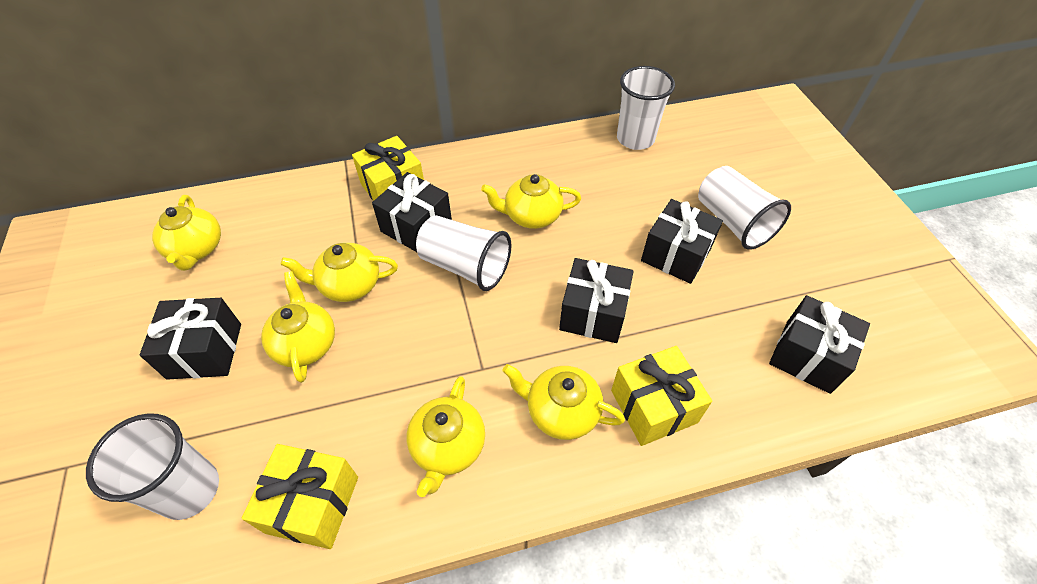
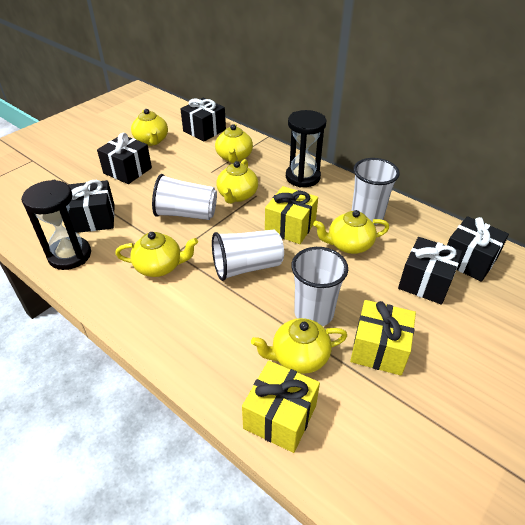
black hourglass: 0 -> 2

